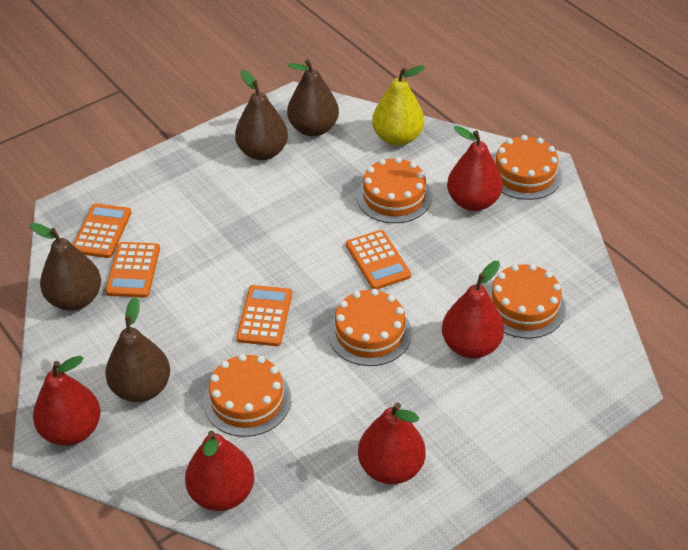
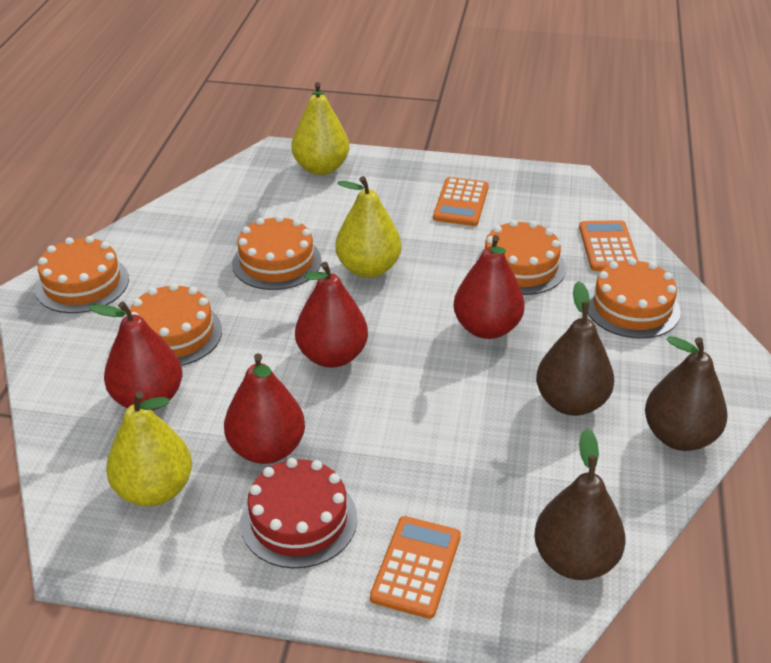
brown pear: 4 -> 3
orange calculator: 4 -> 3
red cake: 0 -> 1
red pear: 5 -> 4
yellow pear: 1 -> 3

